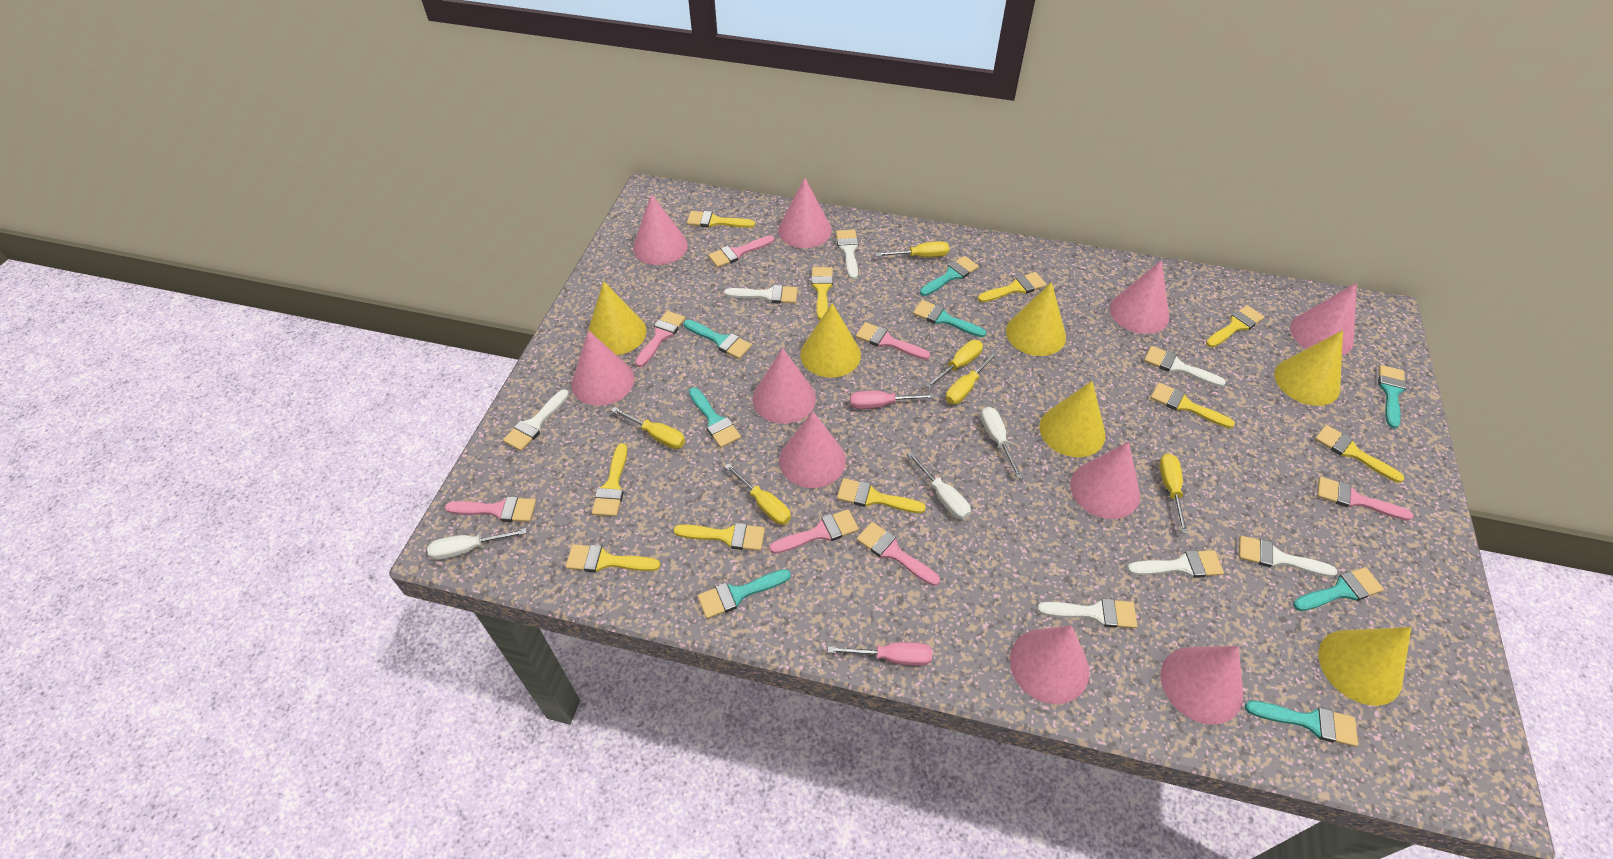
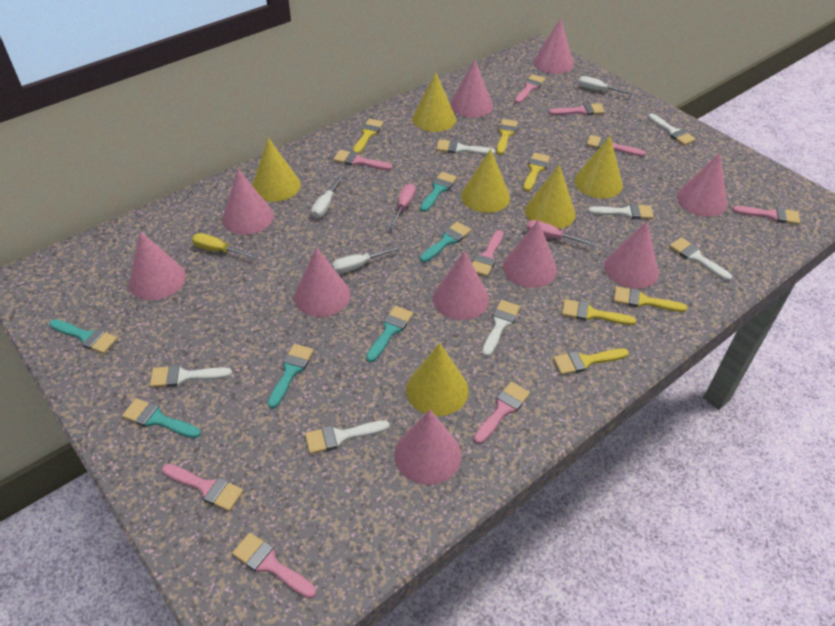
pink brush: 7 -> 9
turquoise brush: 8 -> 6
yellow brush: 10 -> 6
yellow screwdriver: 6 -> 1

